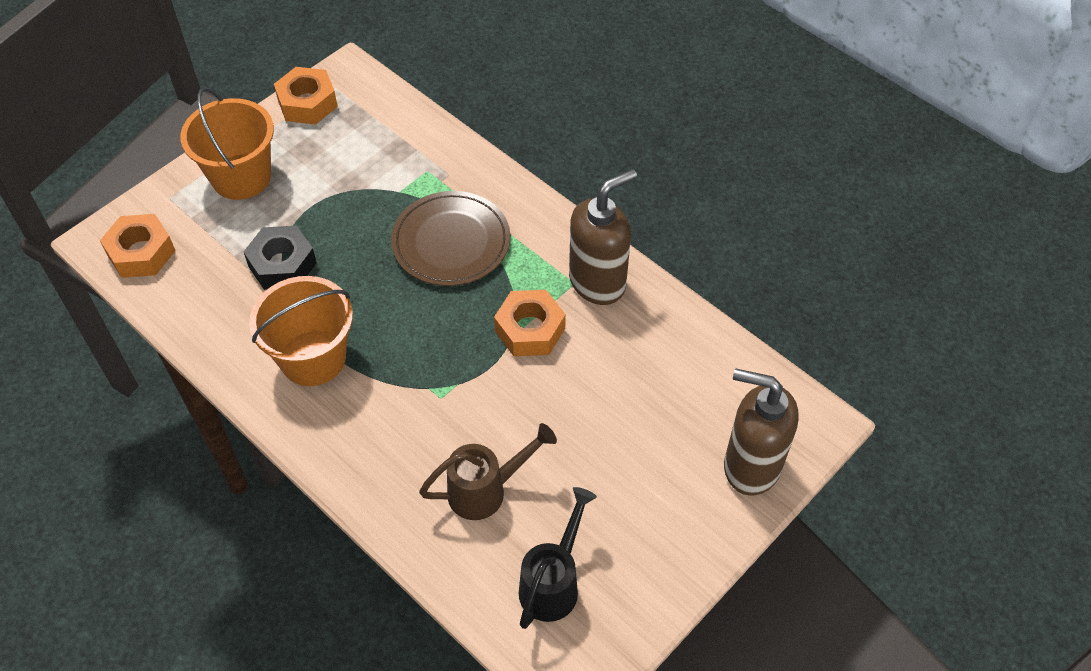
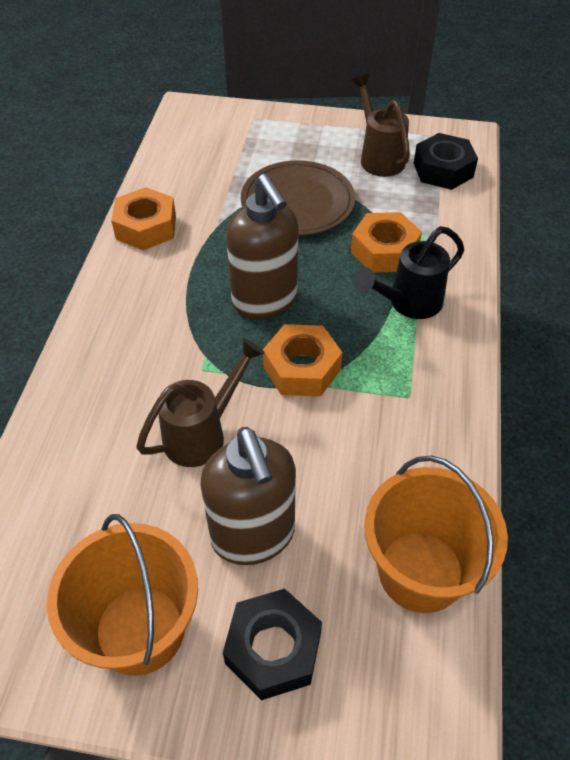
black nut: 1 -> 2
brown watering can: 1 -> 2

